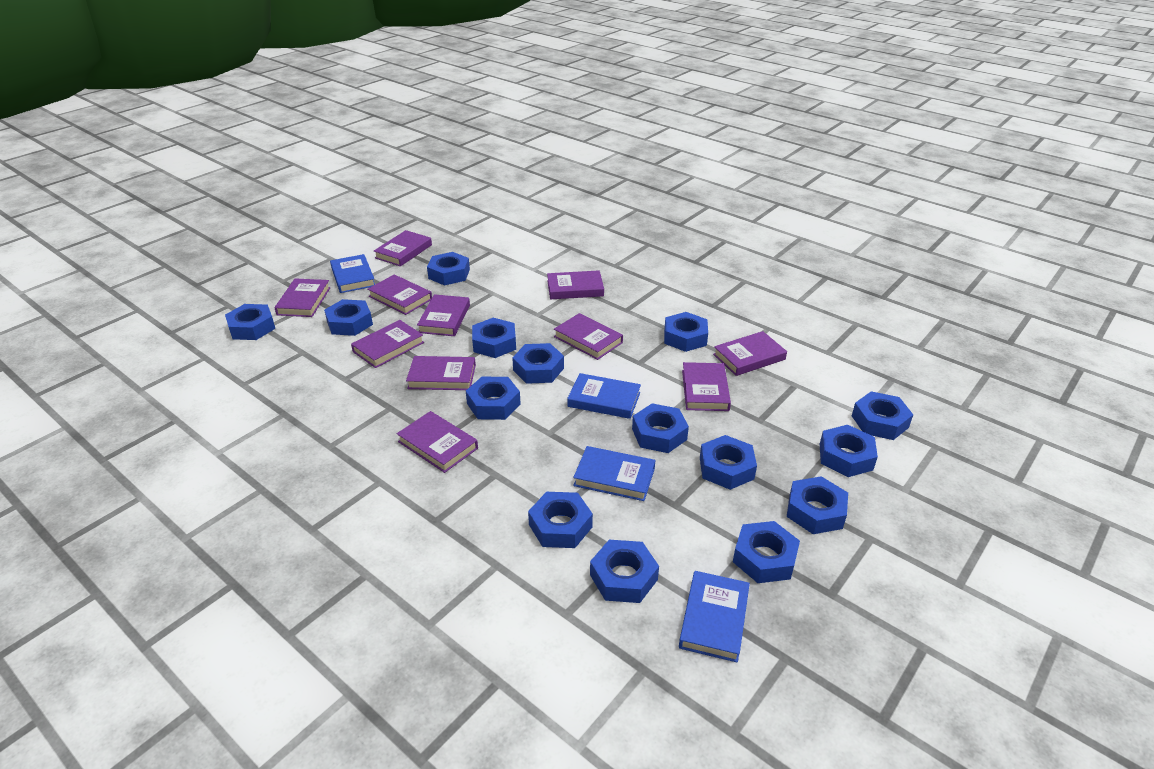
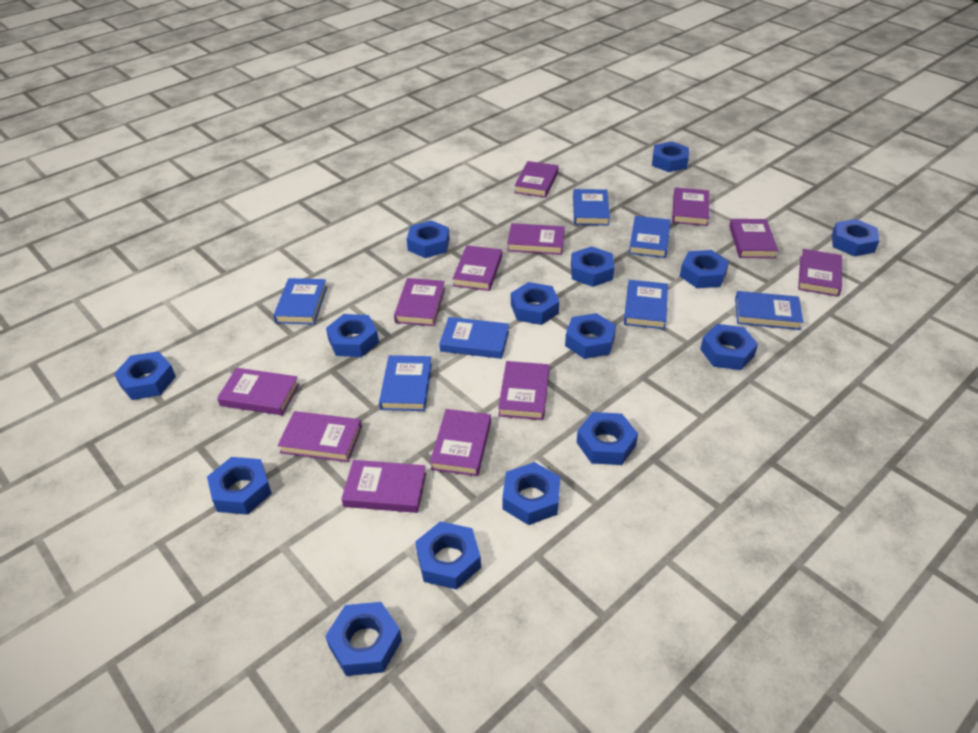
blue book: 4 -> 7
purple book: 11 -> 12

